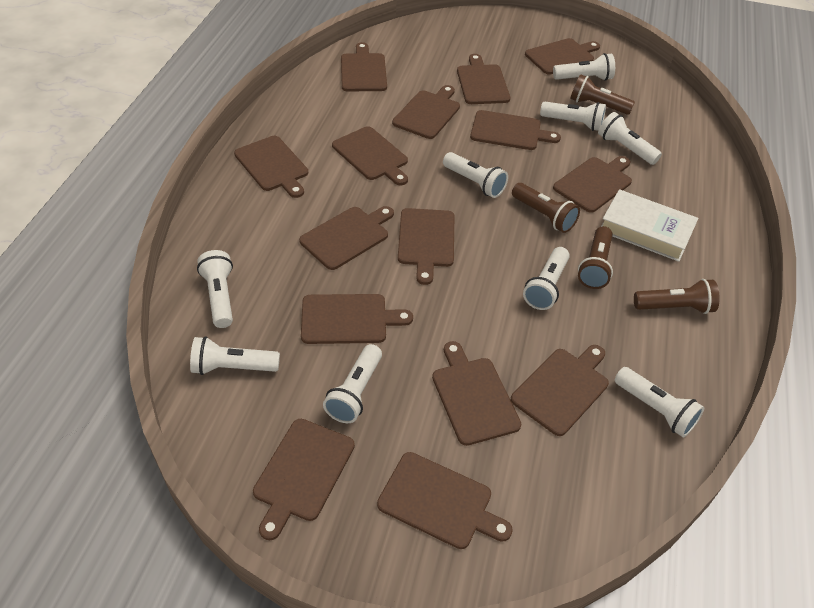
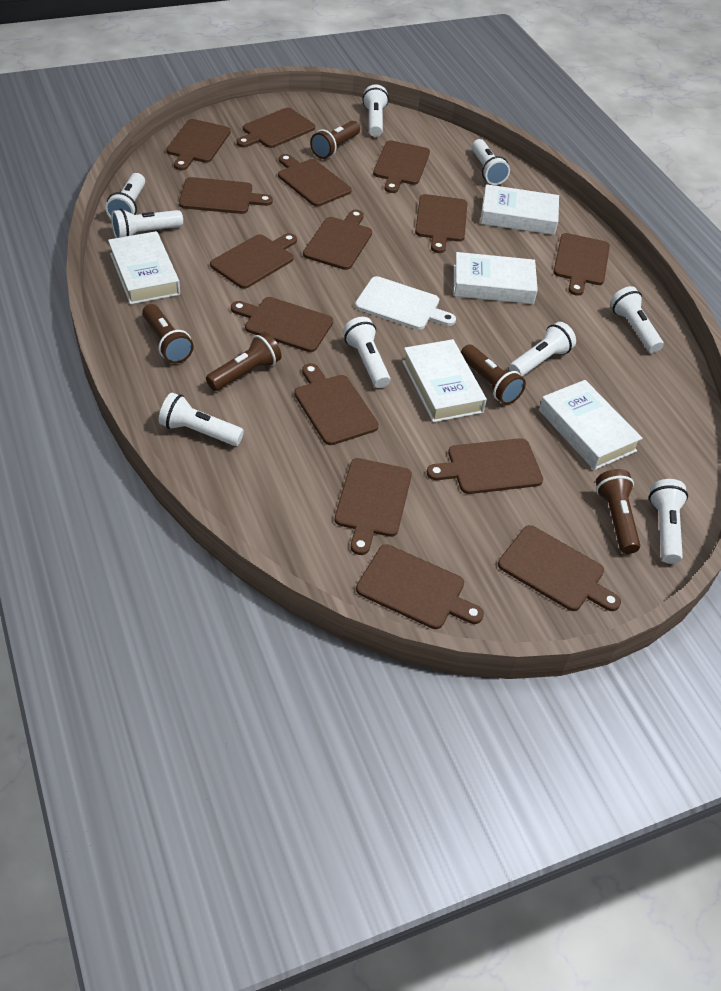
brown flashlight: 4 -> 5
white book: 1 -> 5
white cutting board: 0 -> 1

